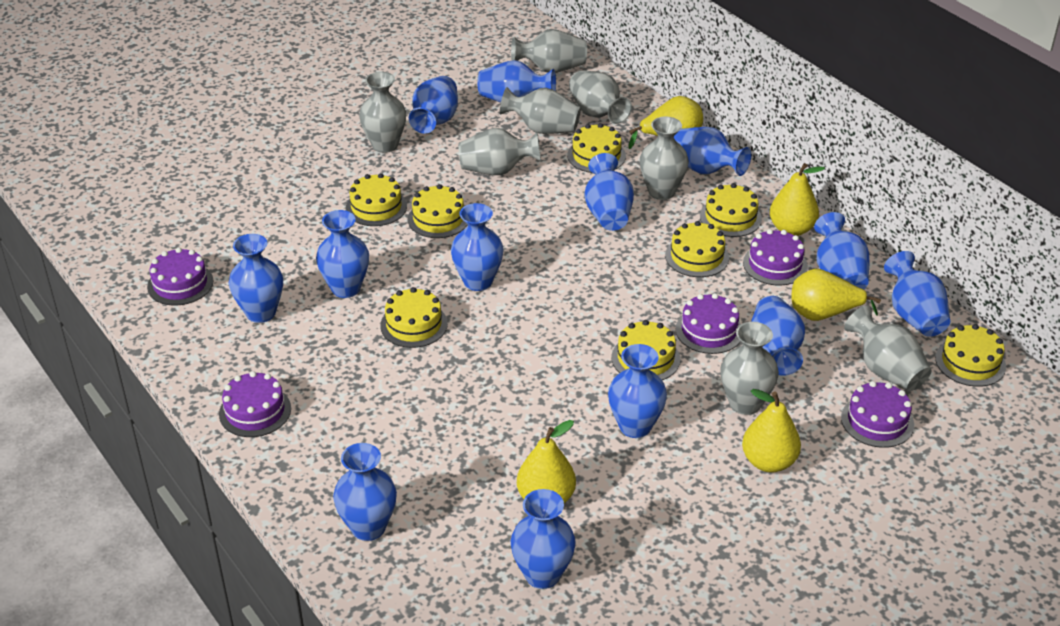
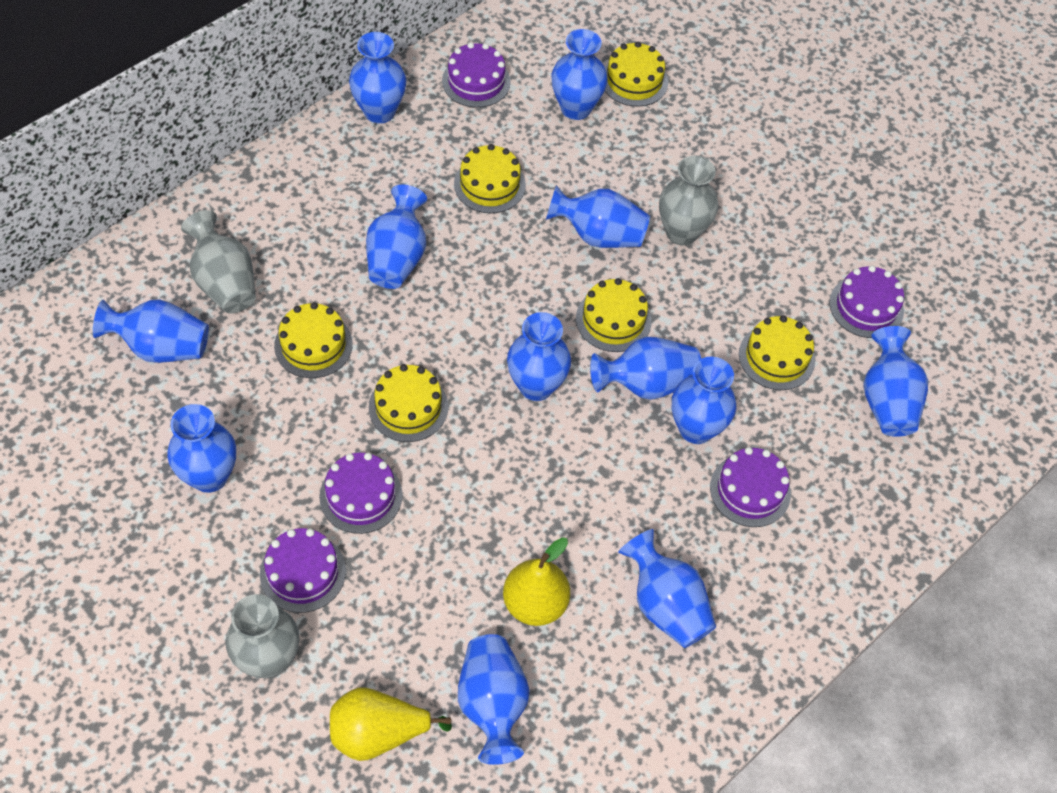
blue vase: 13 -> 12
grey vase: 8 -> 3
yellow cake: 8 -> 6
yellow pear: 5 -> 2

